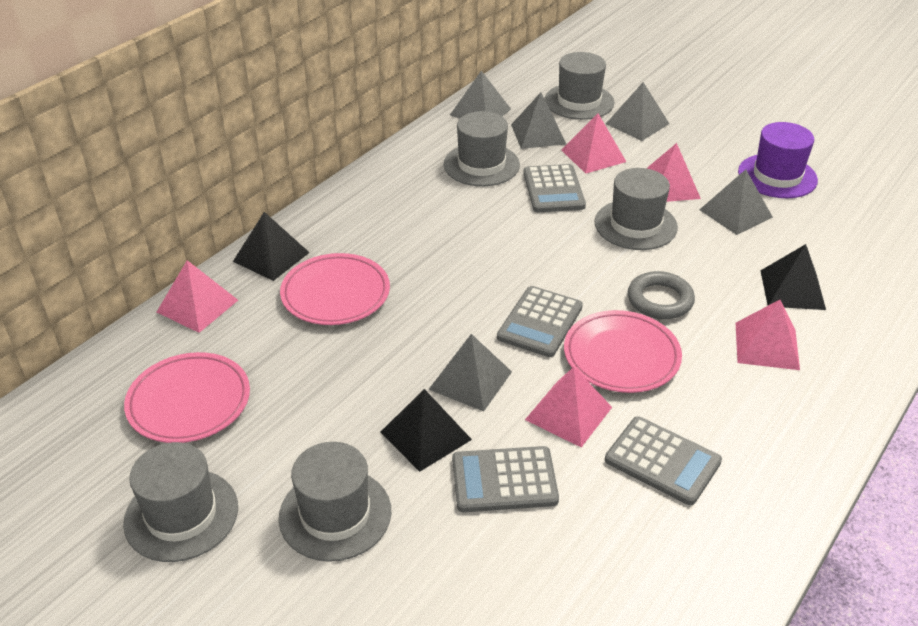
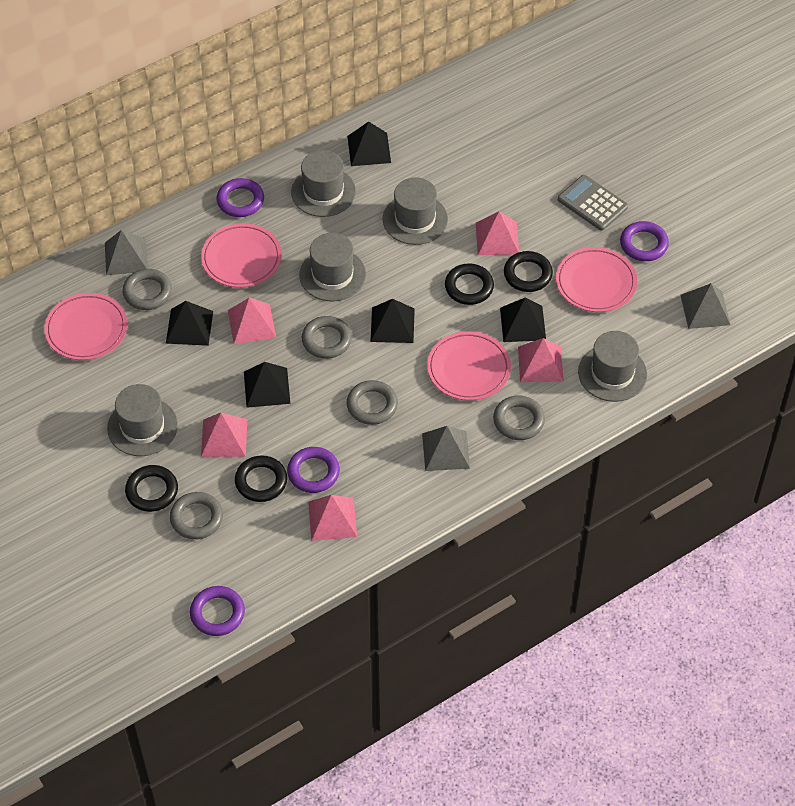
black pyramid: 3 -> 5
black ring: 0 -> 4
grey calculator: 4 -> 1
grey pyramid: 5 -> 3
grey ring: 1 -> 5
pink plate: 3 -> 4
purple hat: 1 -> 0
purple ring: 0 -> 4

